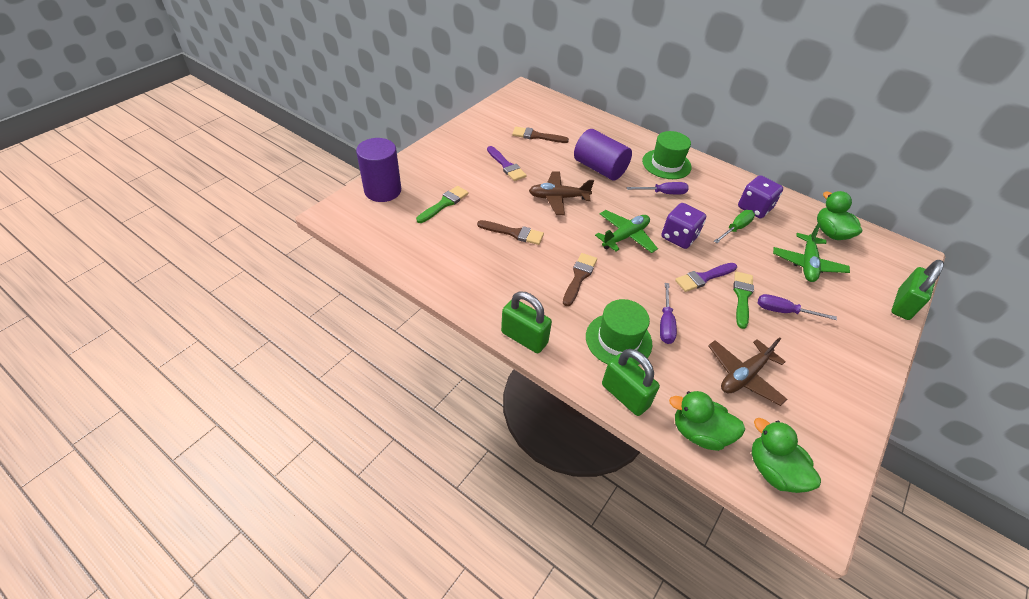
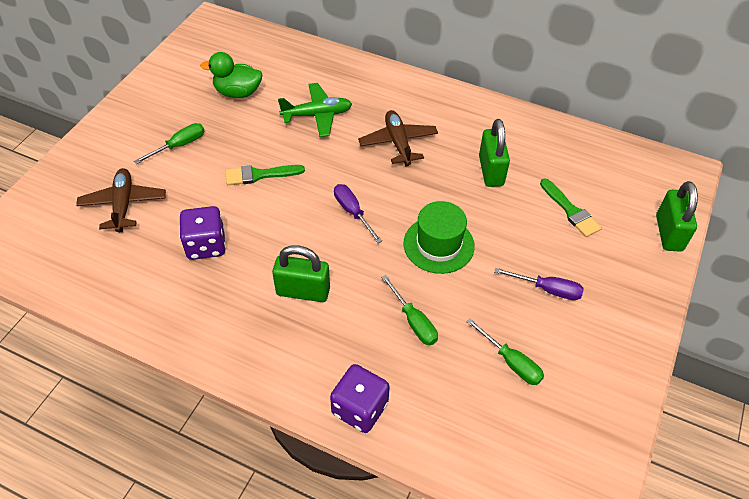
brown brush: 3 -> 0
green duck: 3 -> 1
green hat: 2 -> 1
green plane: 2 -> 1
green screwdriver: 1 -> 3
purple brush: 2 -> 0
purple cylinder: 2 -> 0
purple screwdriver: 3 -> 2

